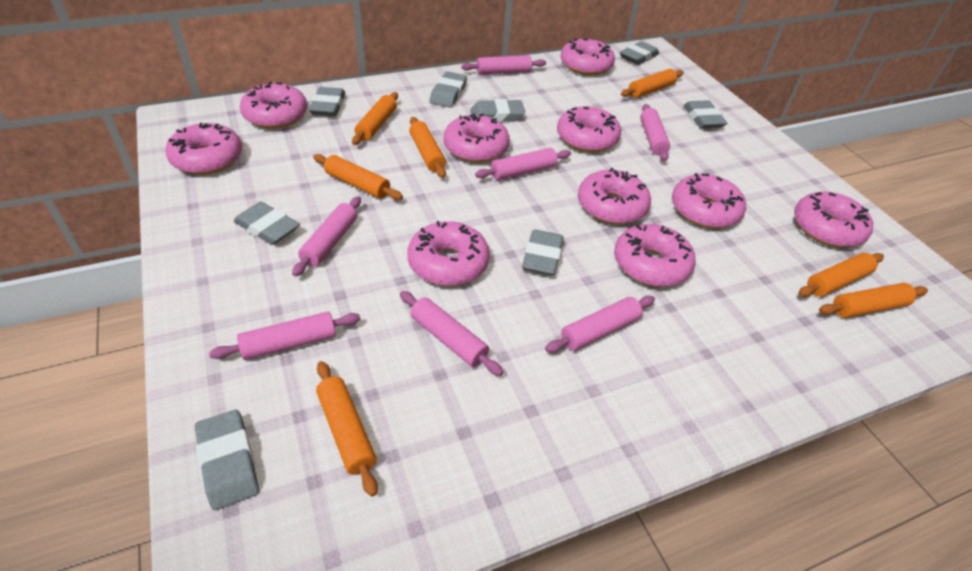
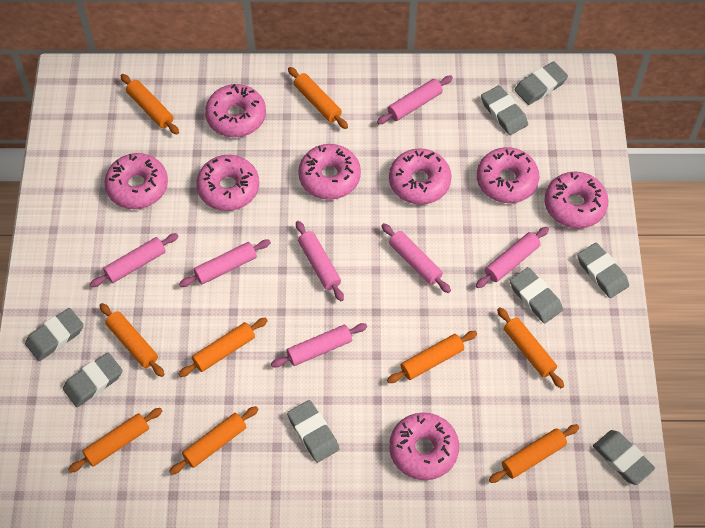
orange rolling pin: 7 -> 9
pink donut: 10 -> 8

